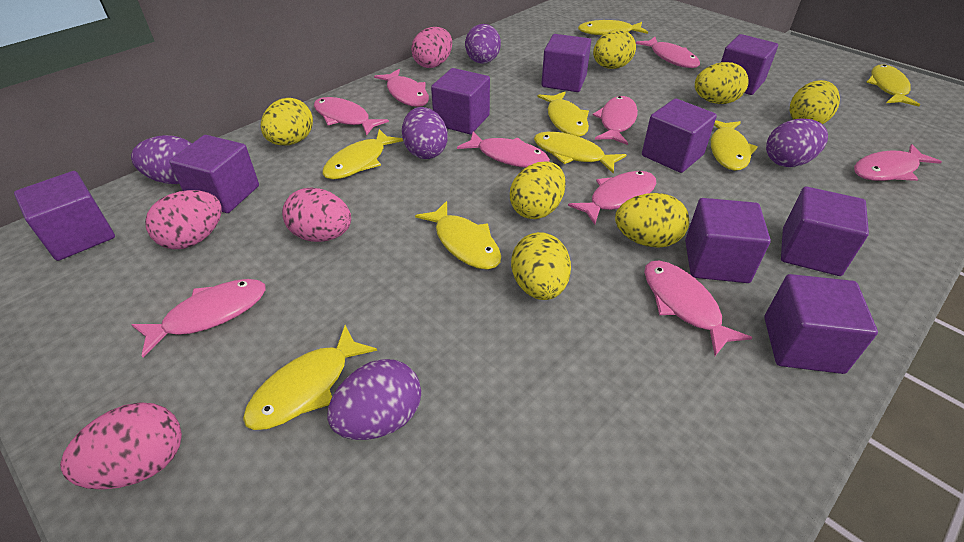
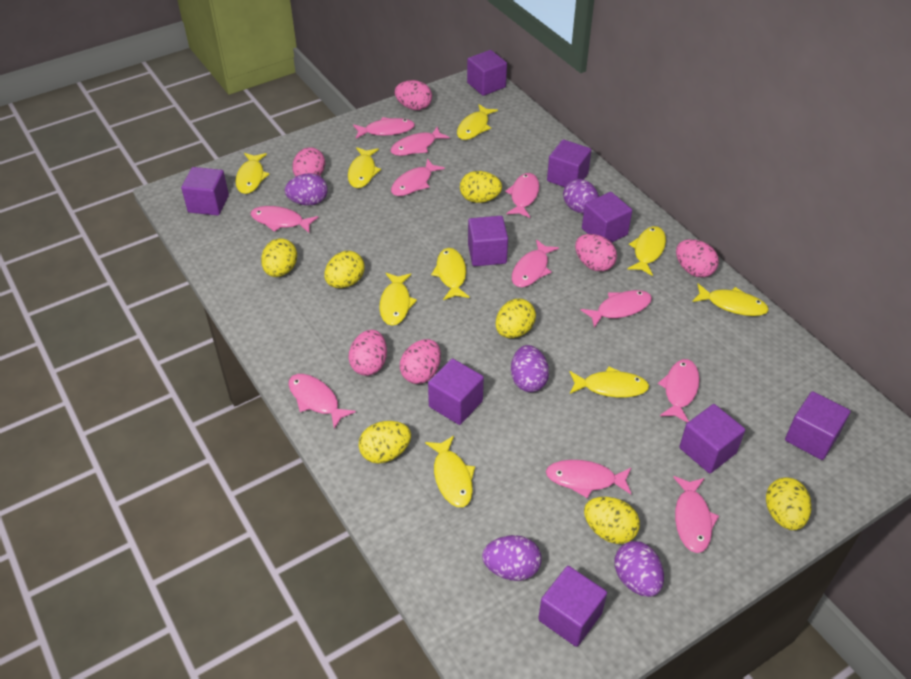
pink egg: 4 -> 6
pink fish: 9 -> 11
yellow fish: 8 -> 9

